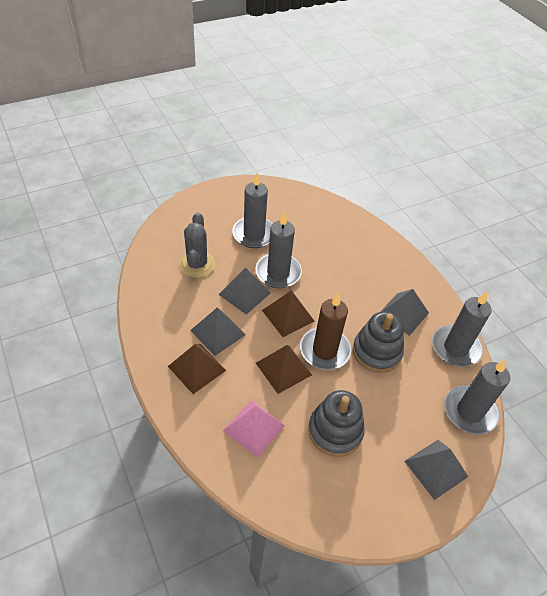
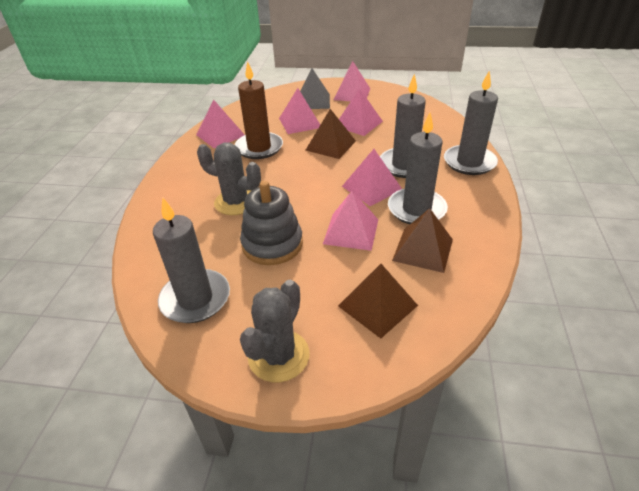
grey cactus: 1 -> 2
grey pyramid: 4 -> 1
grey stacking toy: 2 -> 1
pink pyramid: 1 -> 6

